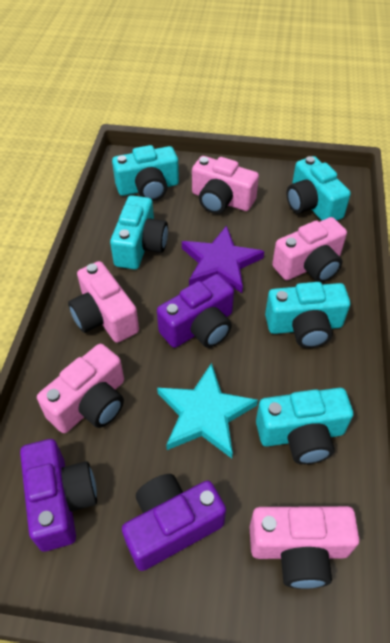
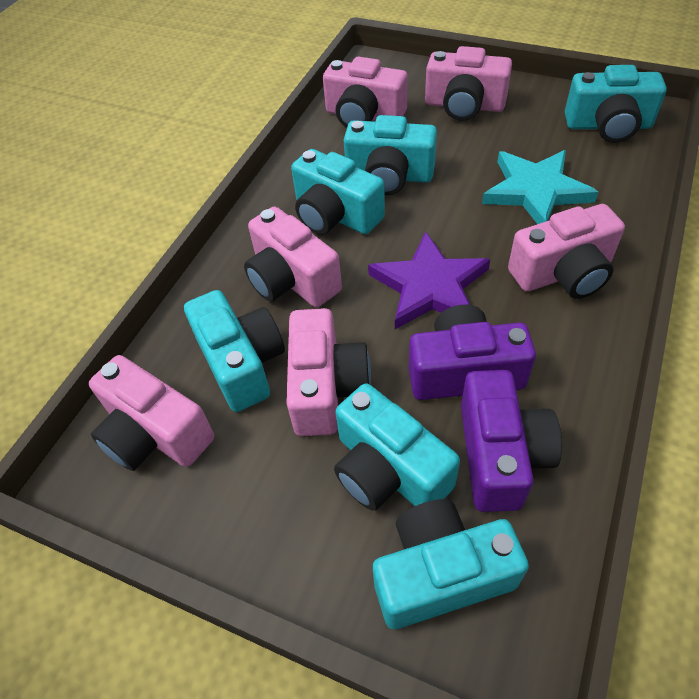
pink camera: 5 -> 6
purple camera: 3 -> 2
turquoise camera: 5 -> 6

